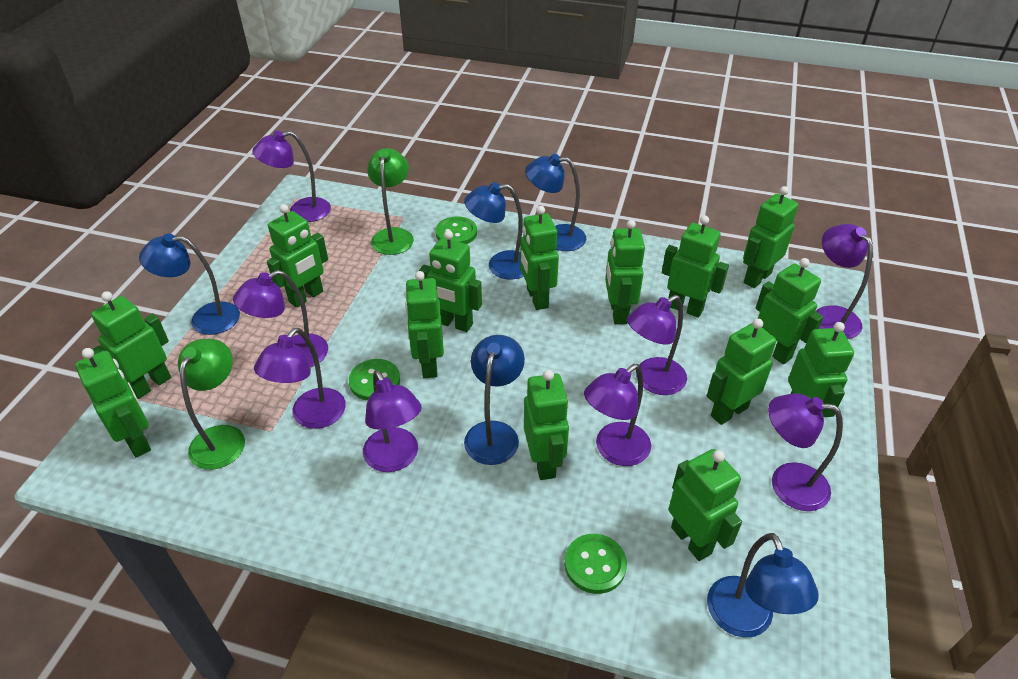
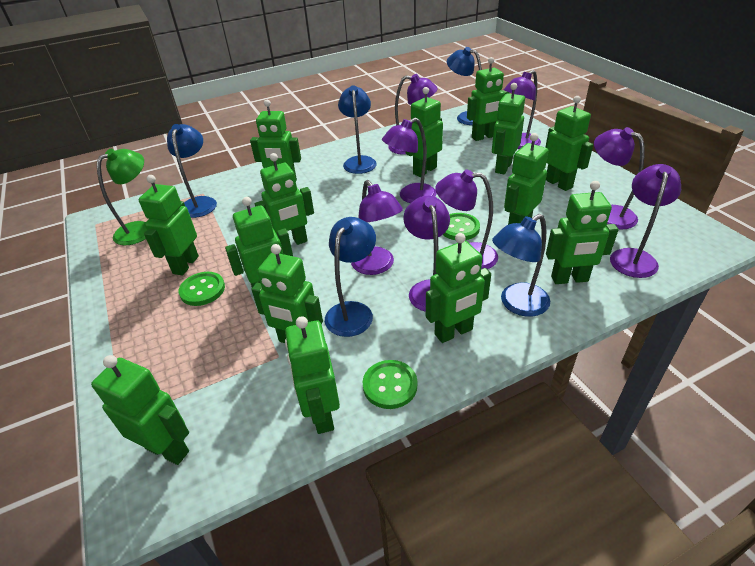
green lamp: 2 -> 1

